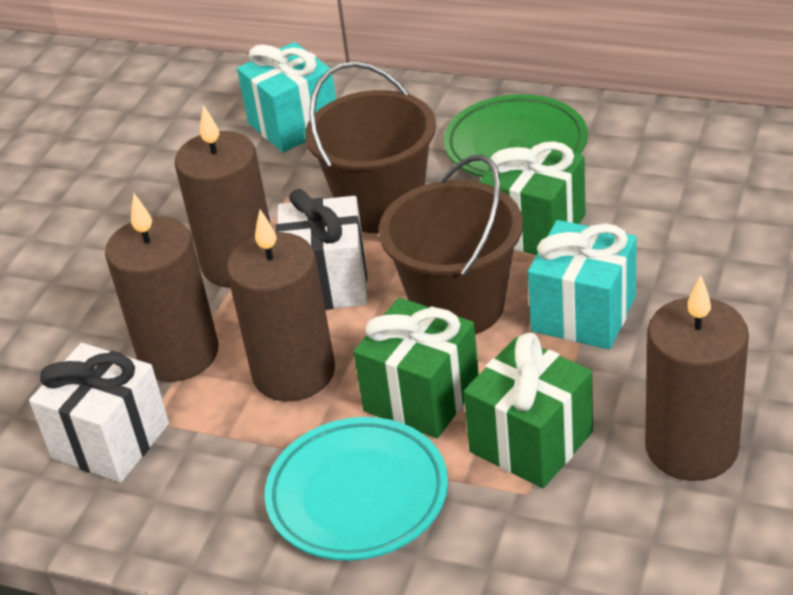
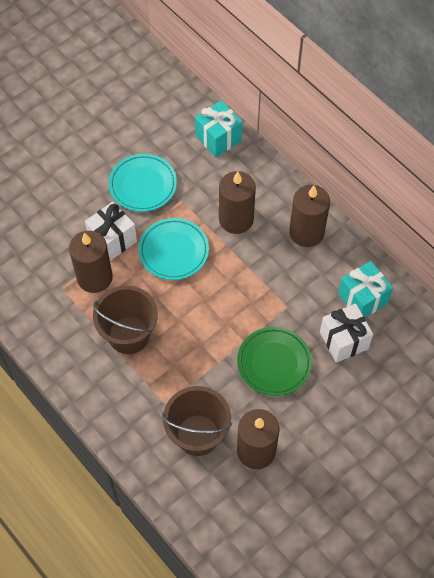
green gift: 3 -> 0
turquoise plate: 1 -> 2

